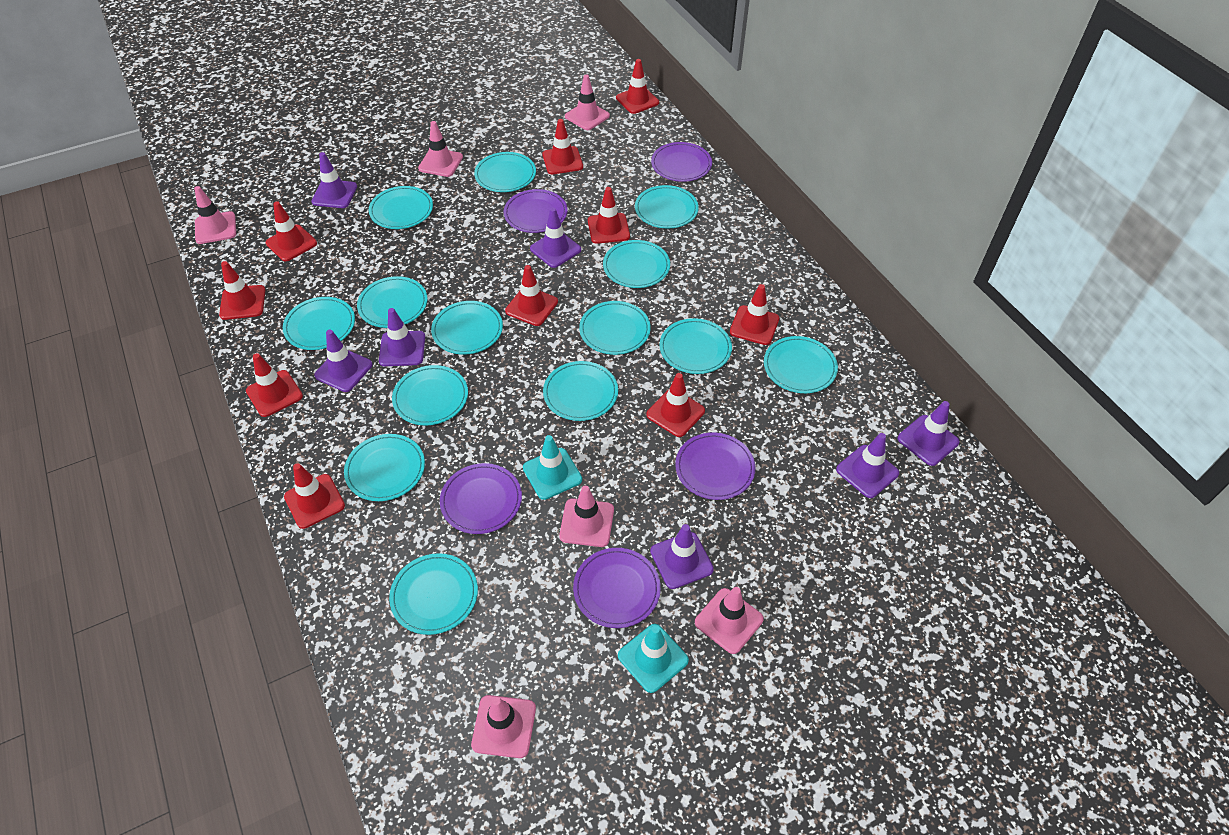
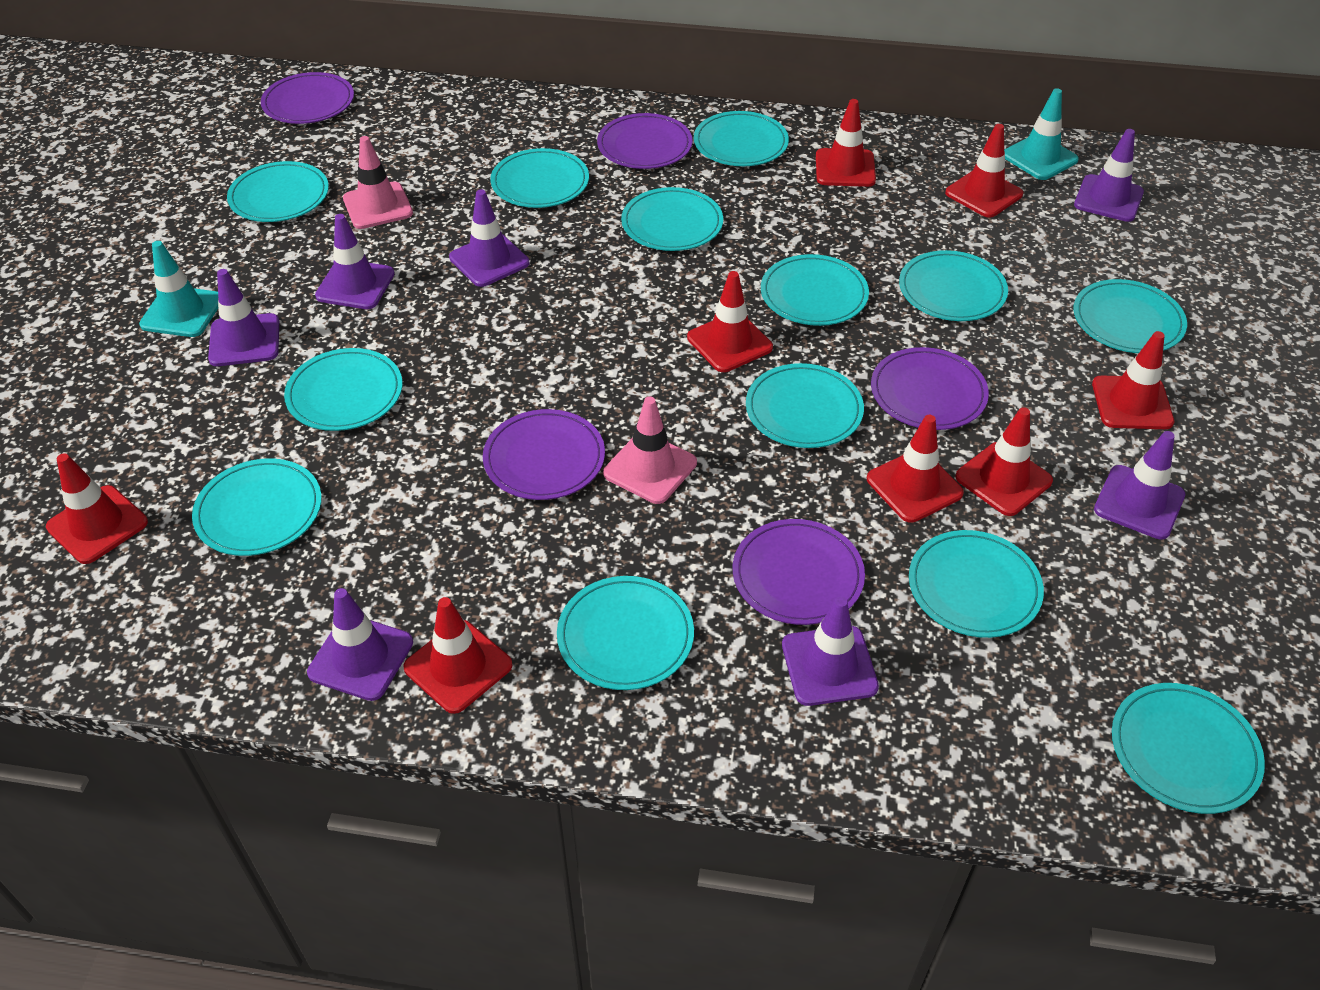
pink traffic cone: 6 -> 2
red traffic cone: 10 -> 8
turquoise plate: 14 -> 13

